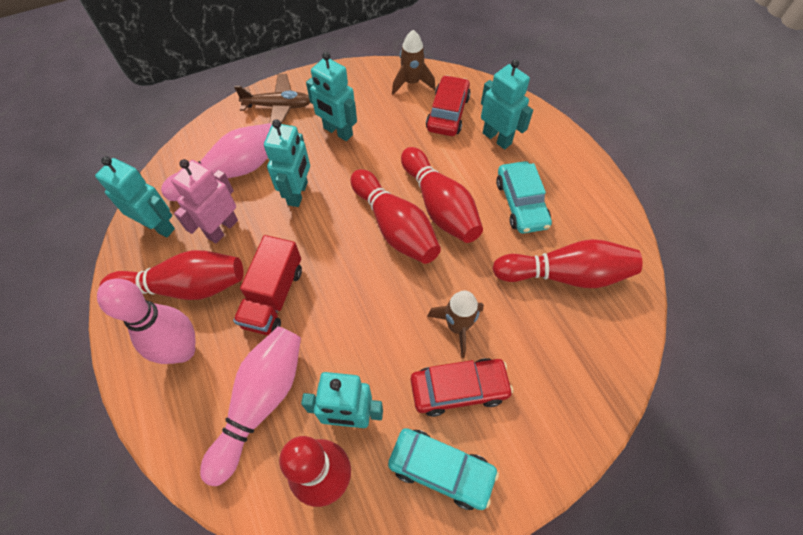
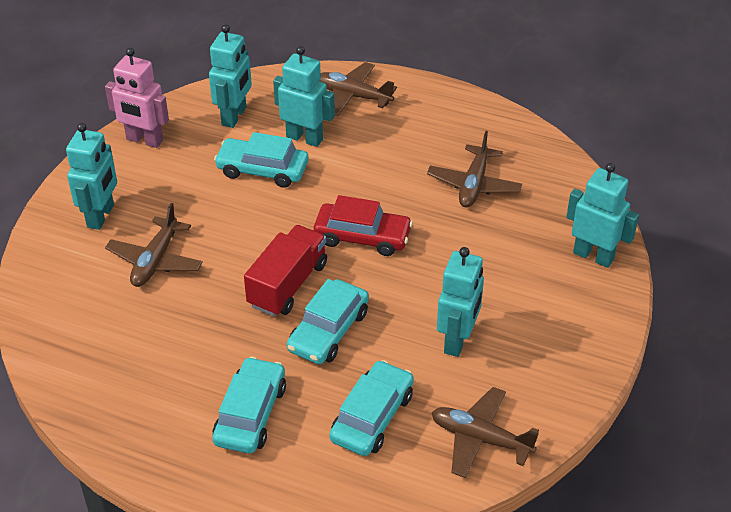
brown plane: 1 -> 4
brown rocket: 2 -> 0
pink bowling pin: 3 -> 0
red bowling pin: 5 -> 0
red car: 2 -> 1
turquoise car: 2 -> 4

